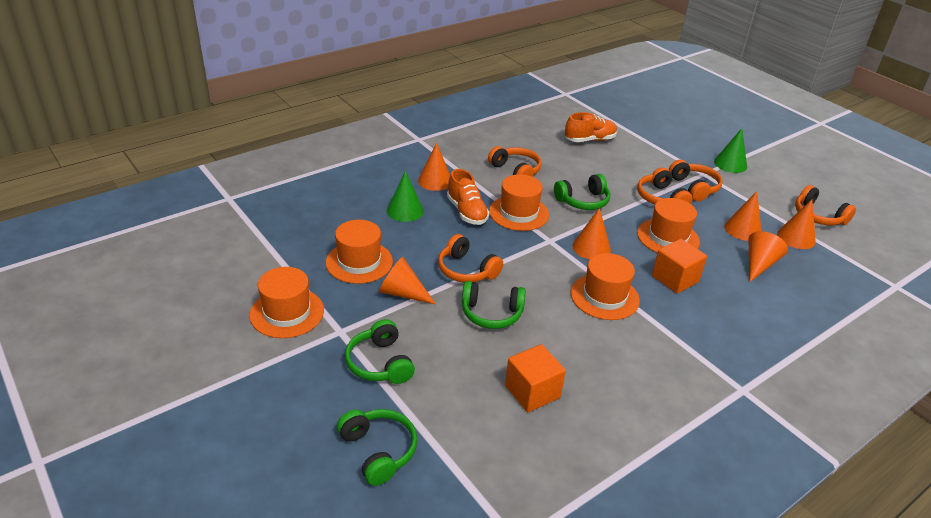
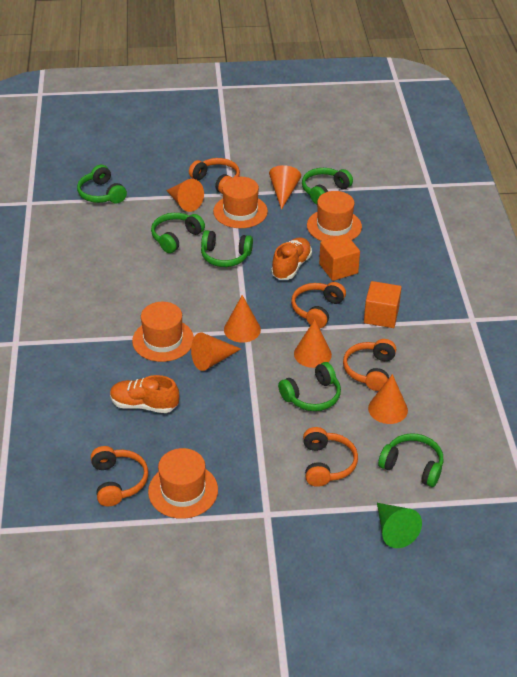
green cone: 2 -> 1
green headphones: 4 -> 6
orange hat: 5 -> 4

